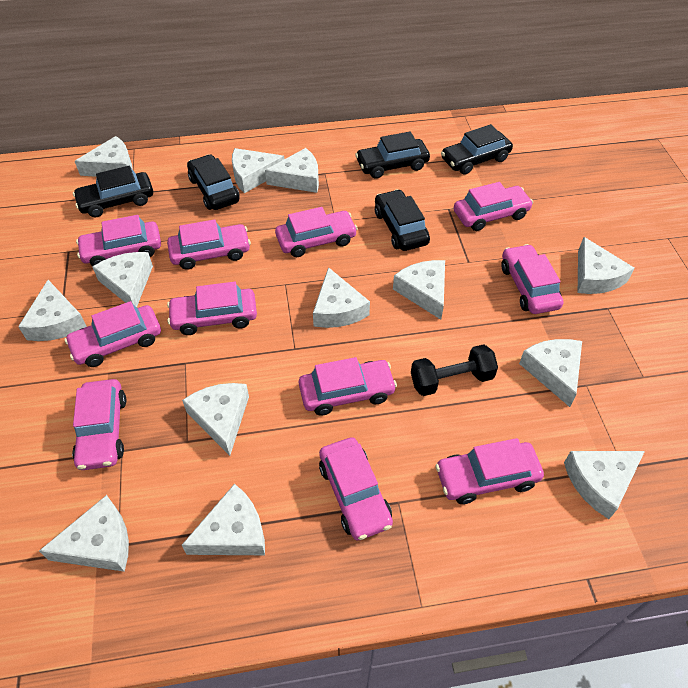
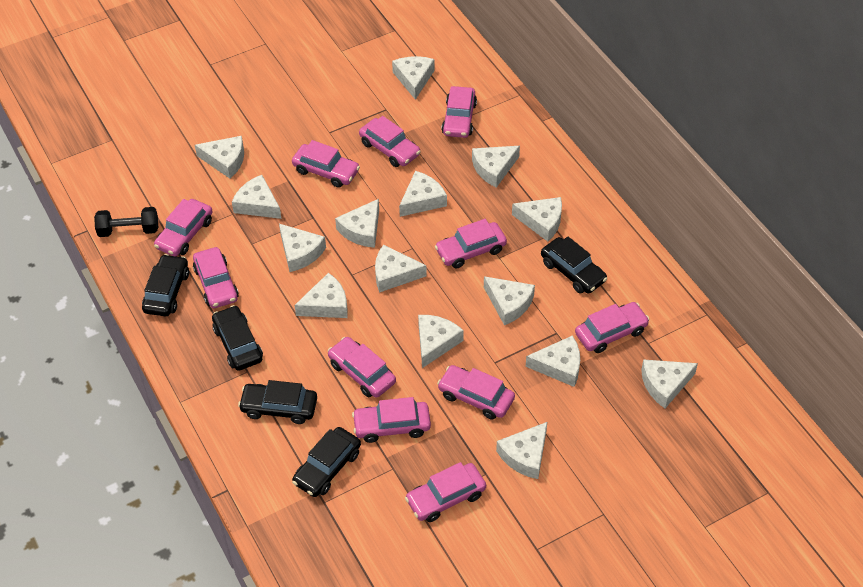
white cheese: 13 -> 15

